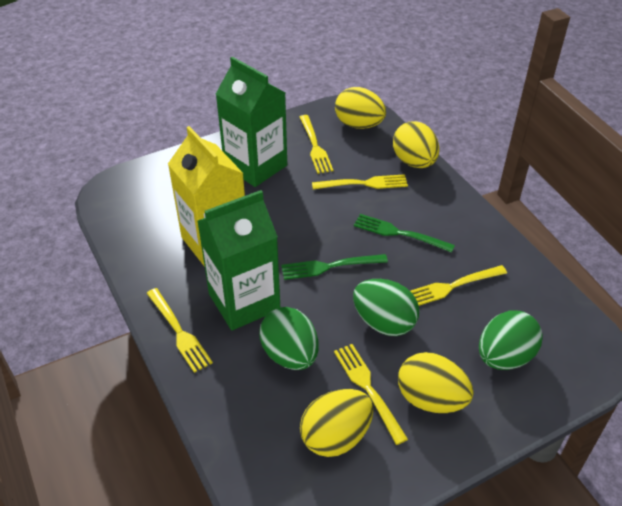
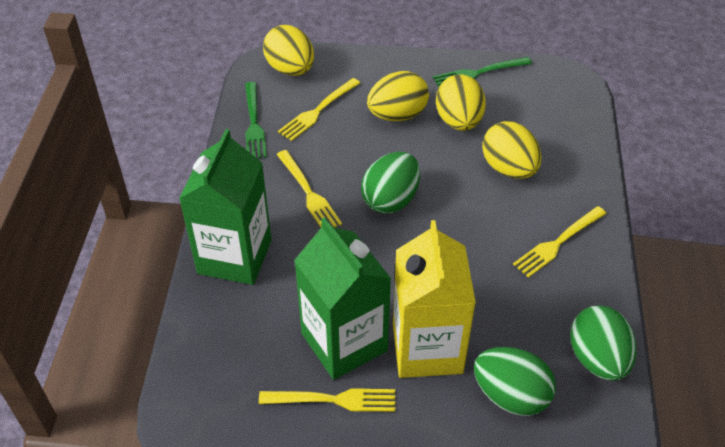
yellow fork: 5 -> 4

